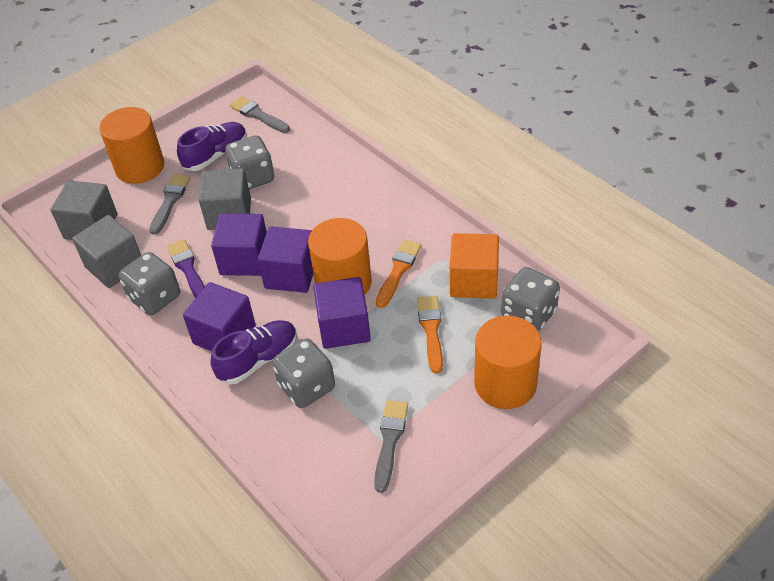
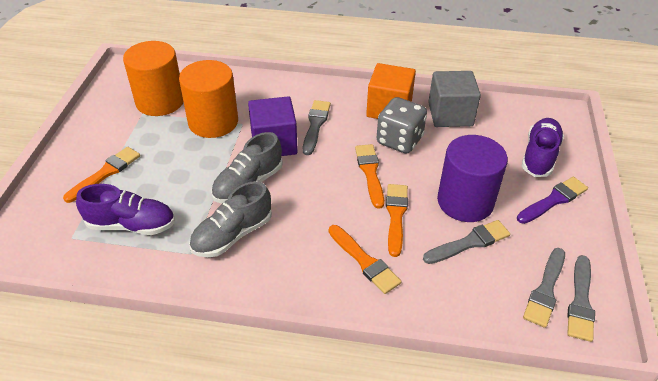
grey brush: 3 -> 4
grey cube: 3 -> 1
grey dice: 4 -> 1
grey shoe: 0 -> 2
orange brush: 2 -> 4
orange cylinder: 3 -> 2
purple cube: 4 -> 1
purple cylinder: 0 -> 1

